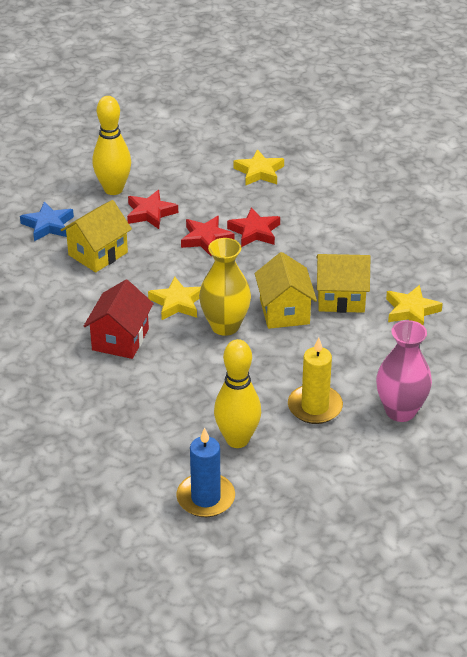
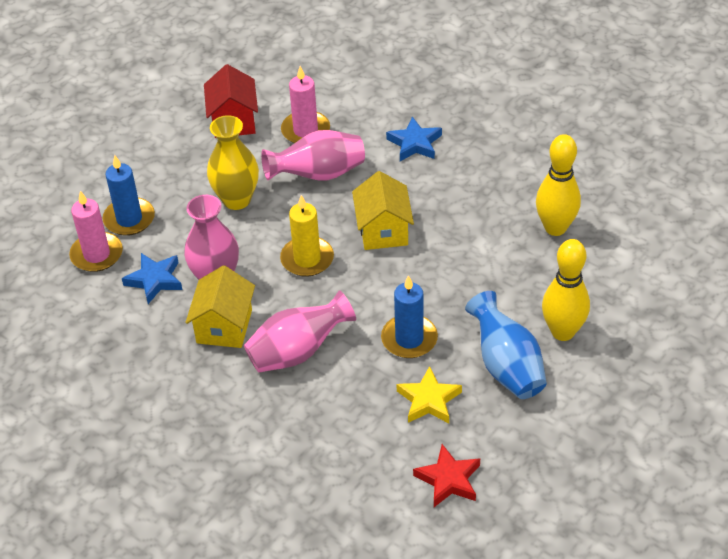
blue candle: 1 -> 2
blue star: 1 -> 2
blue vase: 0 -> 1
pink candle: 0 -> 2
pink vase: 1 -> 3
red star: 3 -> 1
yellow house: 3 -> 2
yellow star: 3 -> 1

